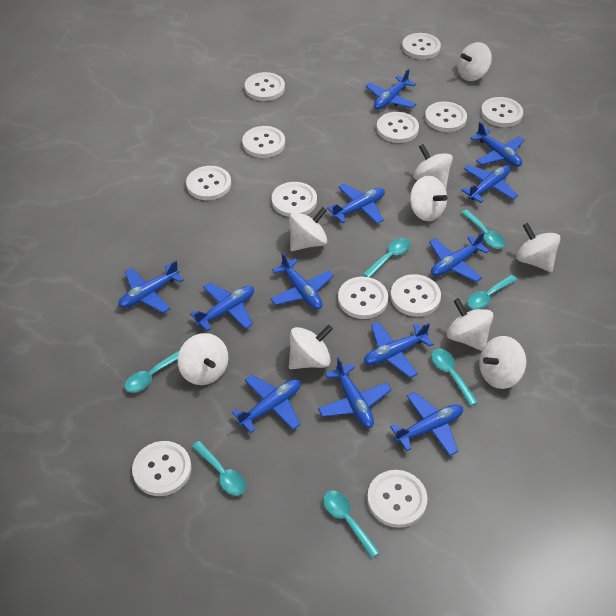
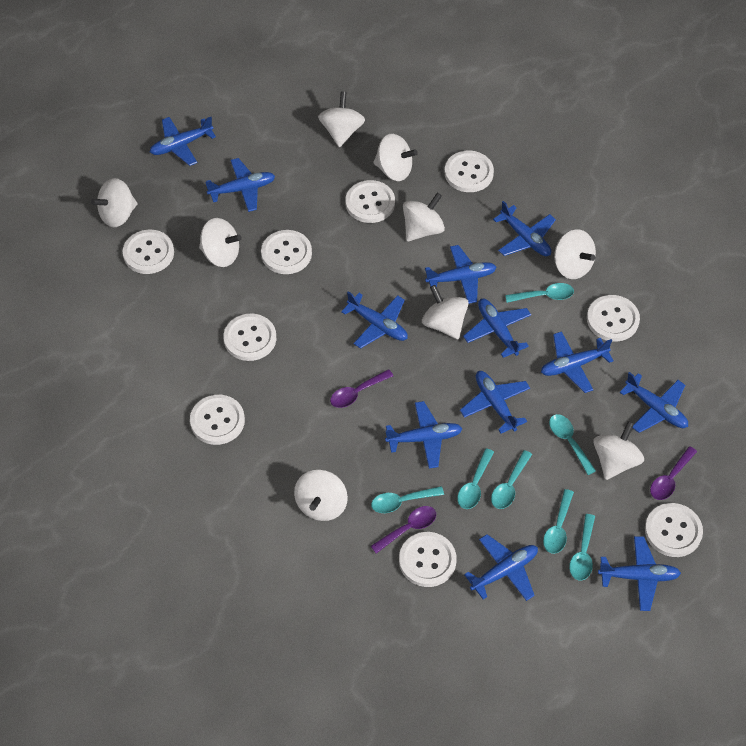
purple spoon: 0 -> 3
white button: 12 -> 9

